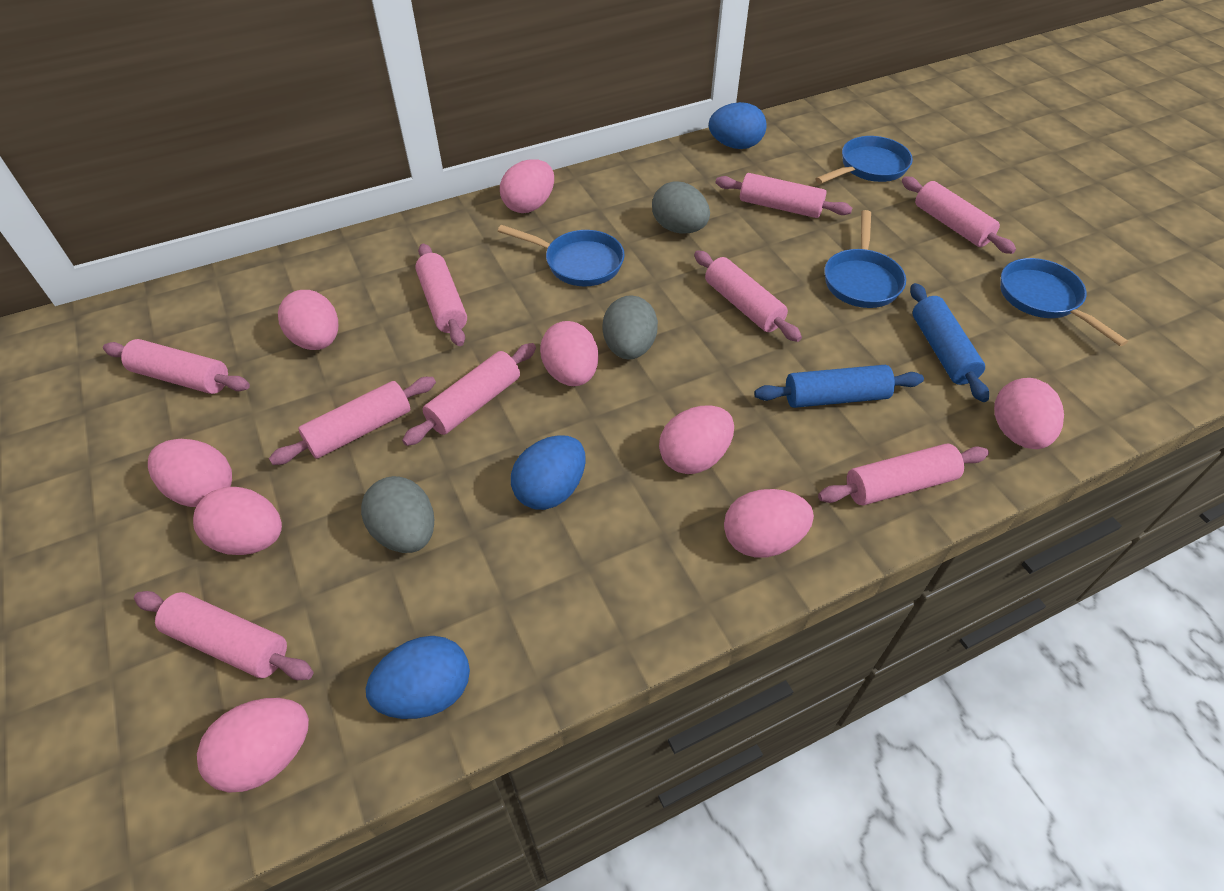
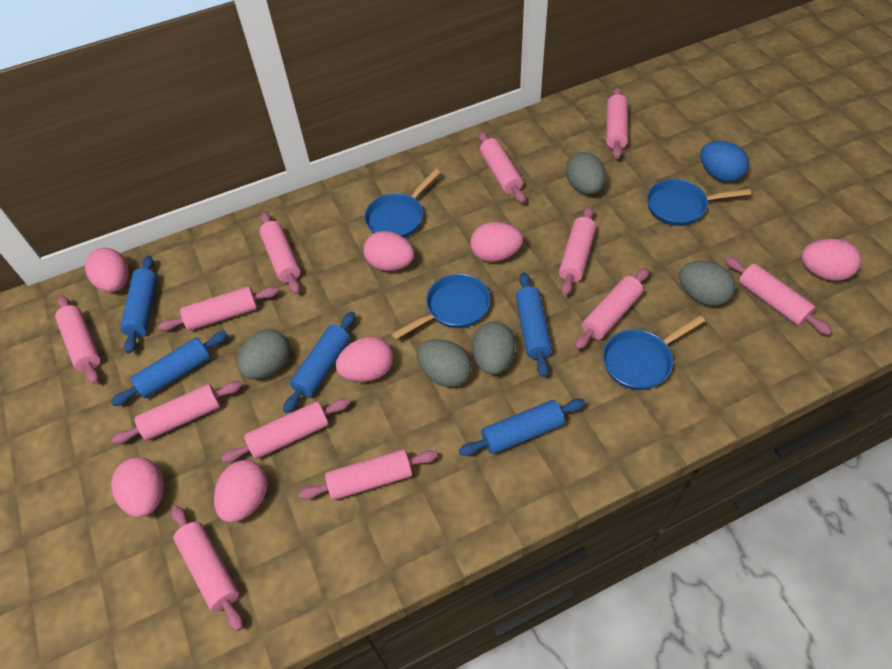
blue egg: 3 -> 1
blue rolling pin: 2 -> 5
grey egg: 3 -> 5
pink egg: 9 -> 7
pink rolling pin: 9 -> 12

